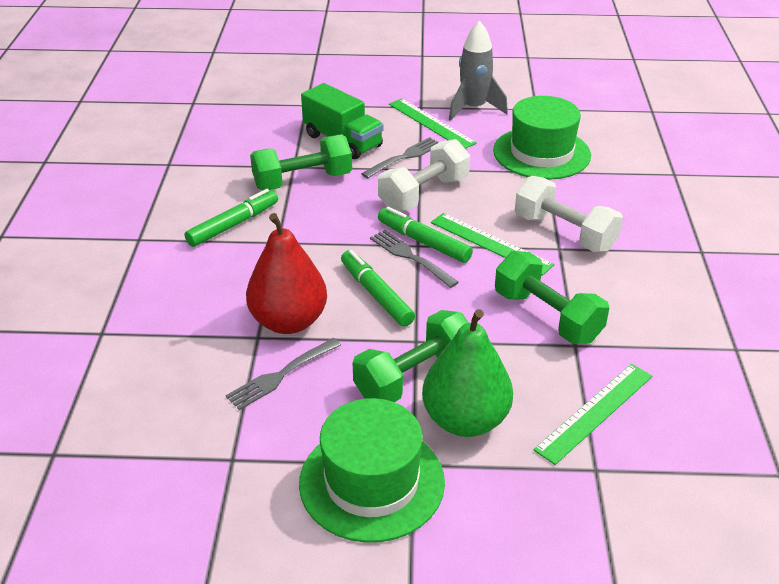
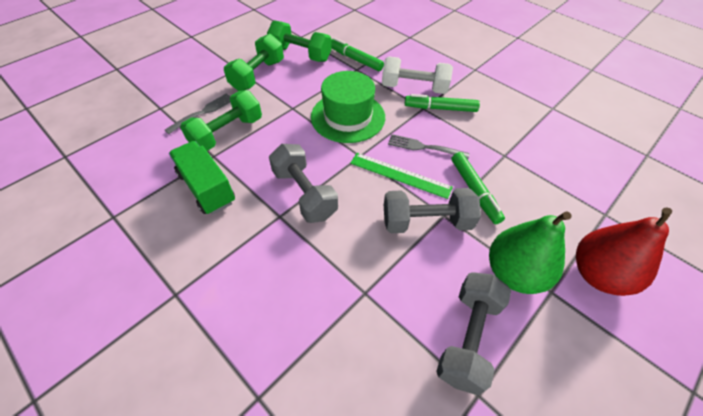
green hat: 2 -> 1
green ruler: 3 -> 1
grey dumbbell: 0 -> 3
grey fork: 3 -> 2
grey rocket: 1 -> 0
white dumbbell: 2 -> 1

